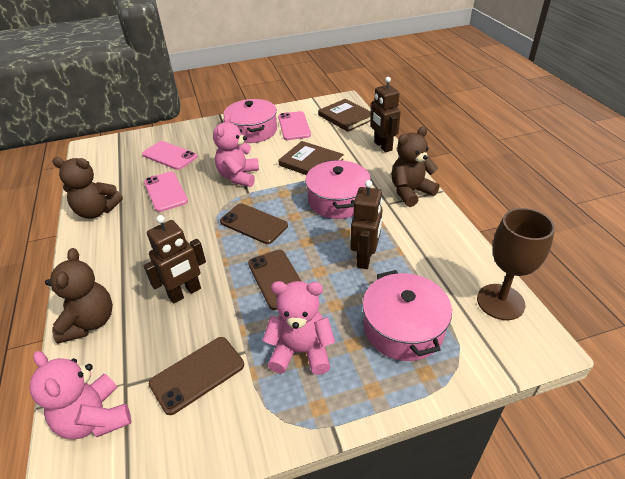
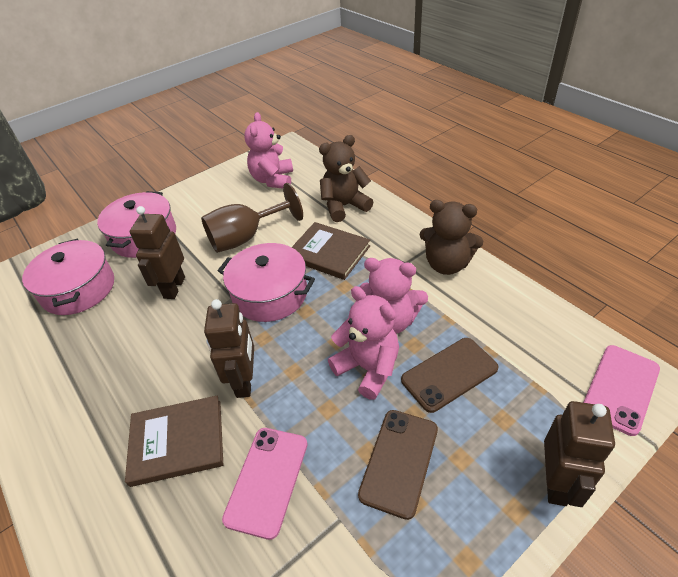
brown phone: 3 -> 2
brown teddy bear: 3 -> 2
pink phone: 3 -> 2

